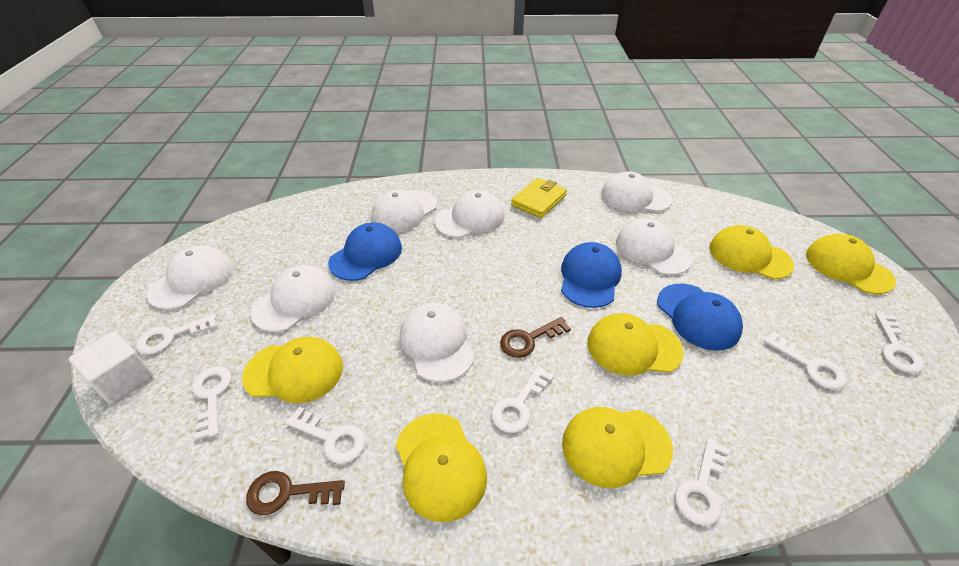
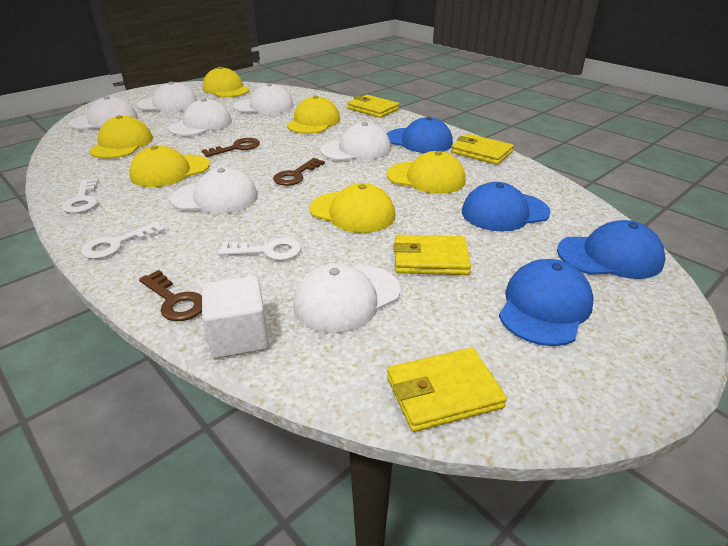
blue cap: 3 -> 4
brown key: 2 -> 3
white key: 7 -> 3
yellow wallet: 1 -> 4

